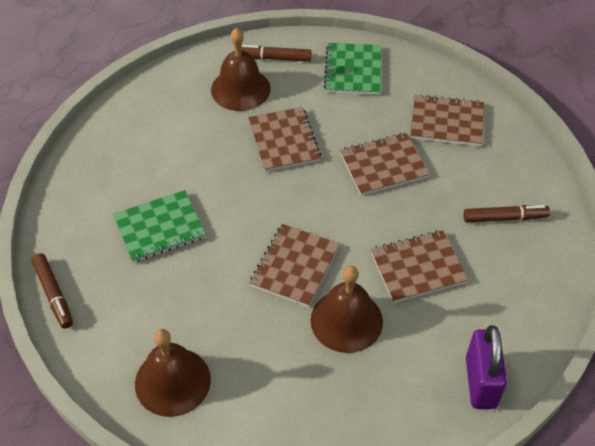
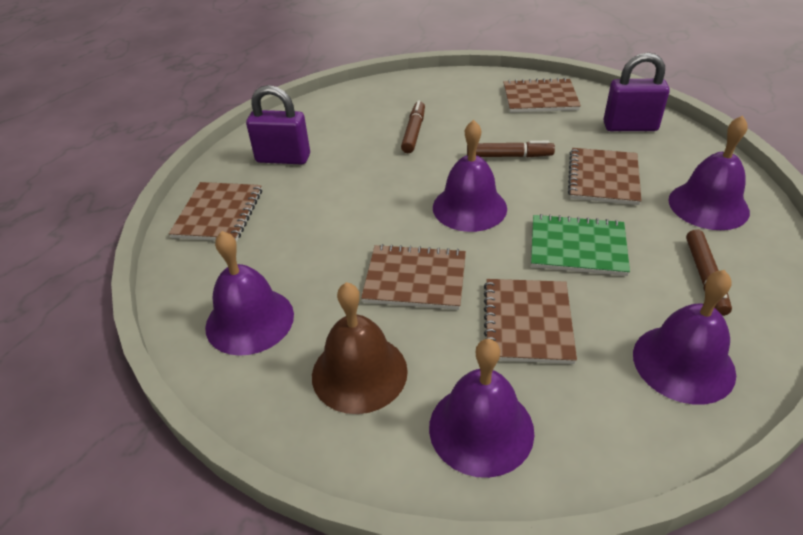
brown bell: 3 -> 1
green notebook: 2 -> 1
purple bell: 0 -> 5
purple padlock: 1 -> 2

